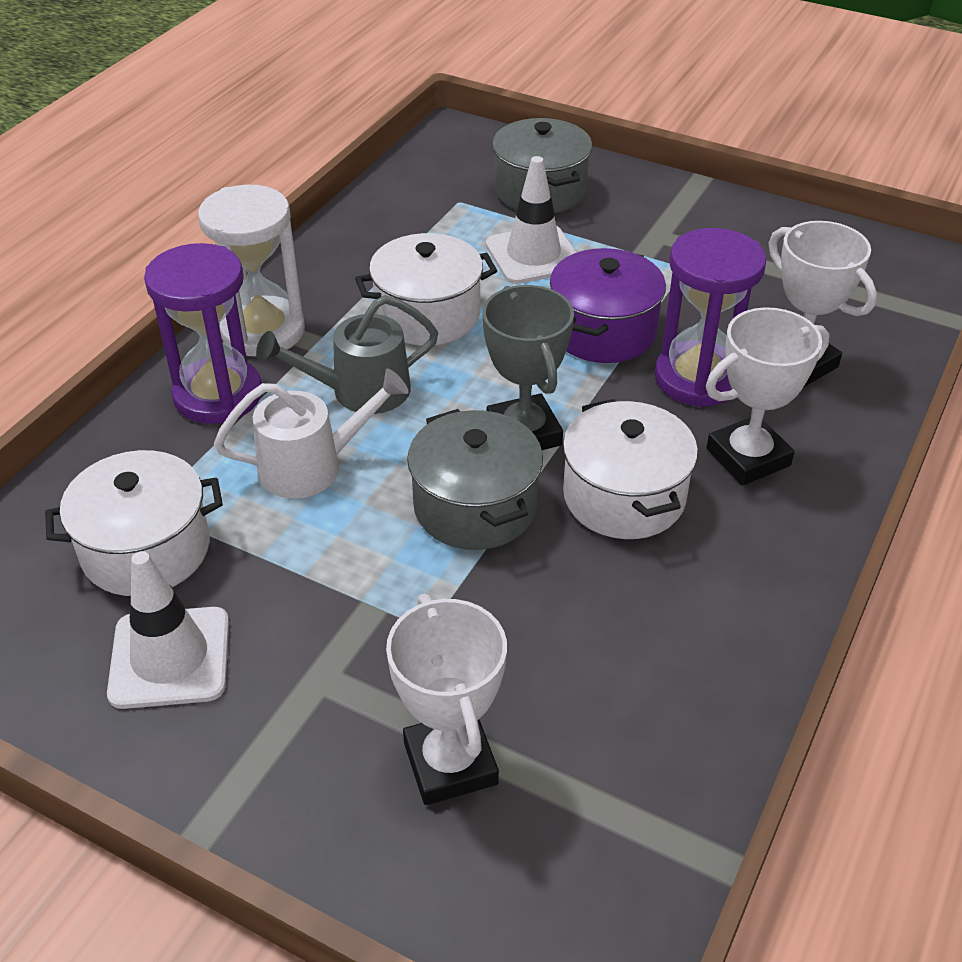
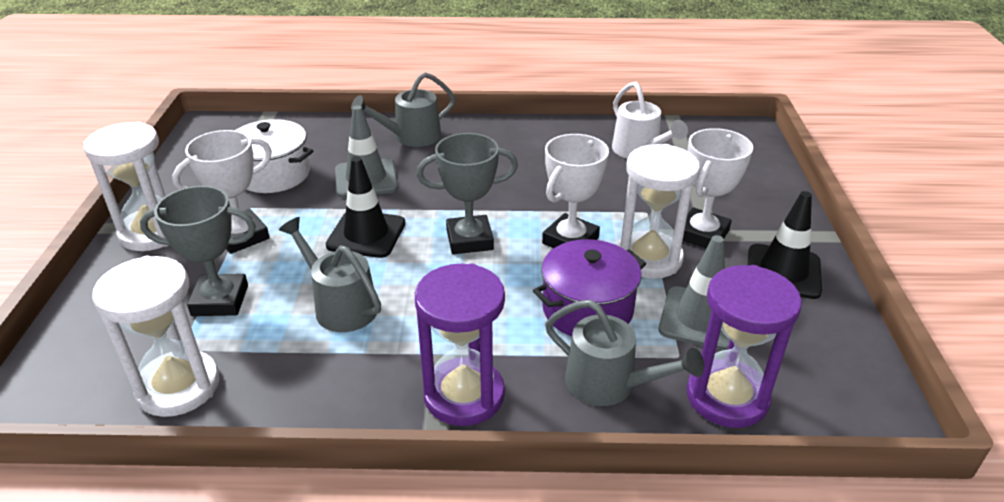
black traffic cone: 0 -> 2
grey pot: 2 -> 0
grey traffic cone: 0 -> 2
grey trophy: 1 -> 2
grey watering can: 1 -> 3
white hourglass: 1 -> 3
white pot: 3 -> 1
white traffic cone: 2 -> 0

